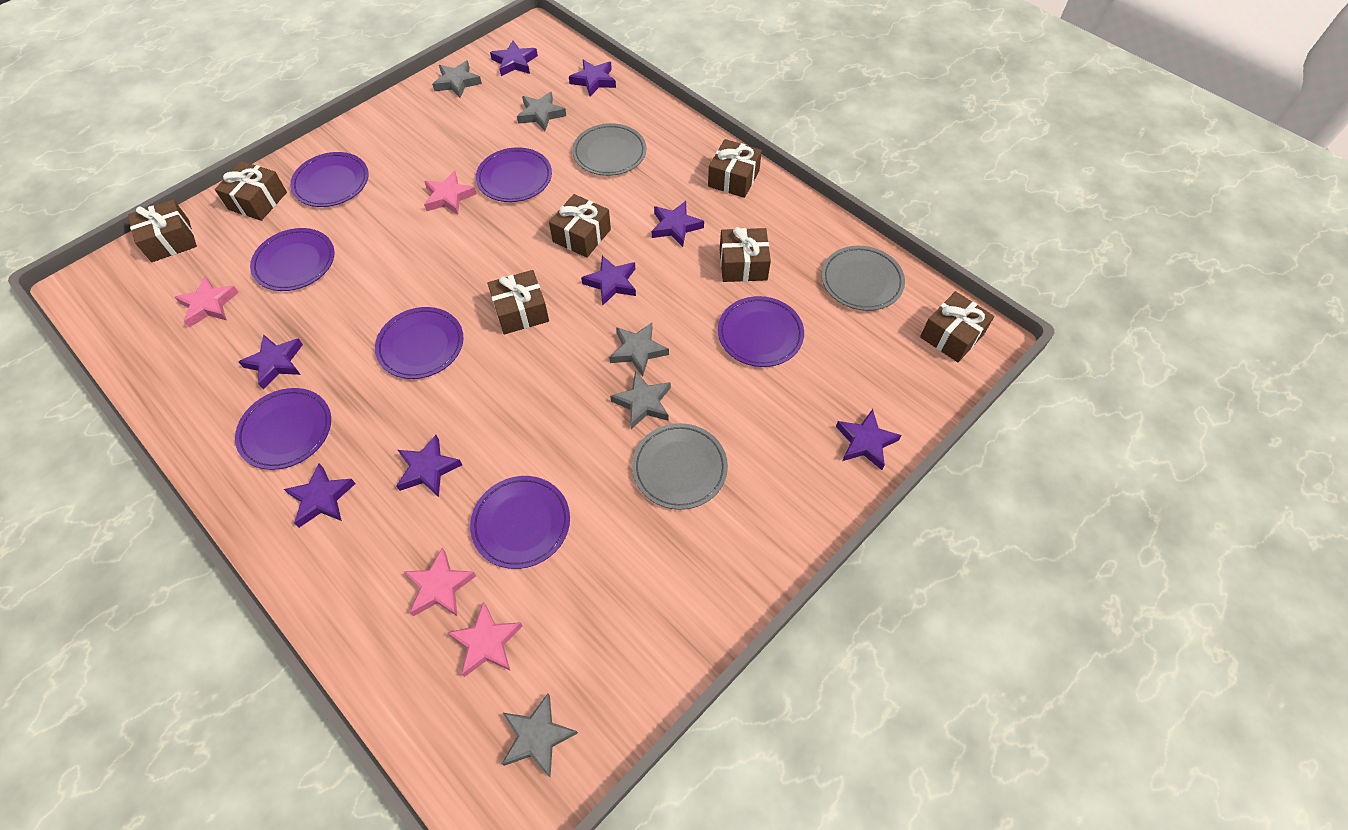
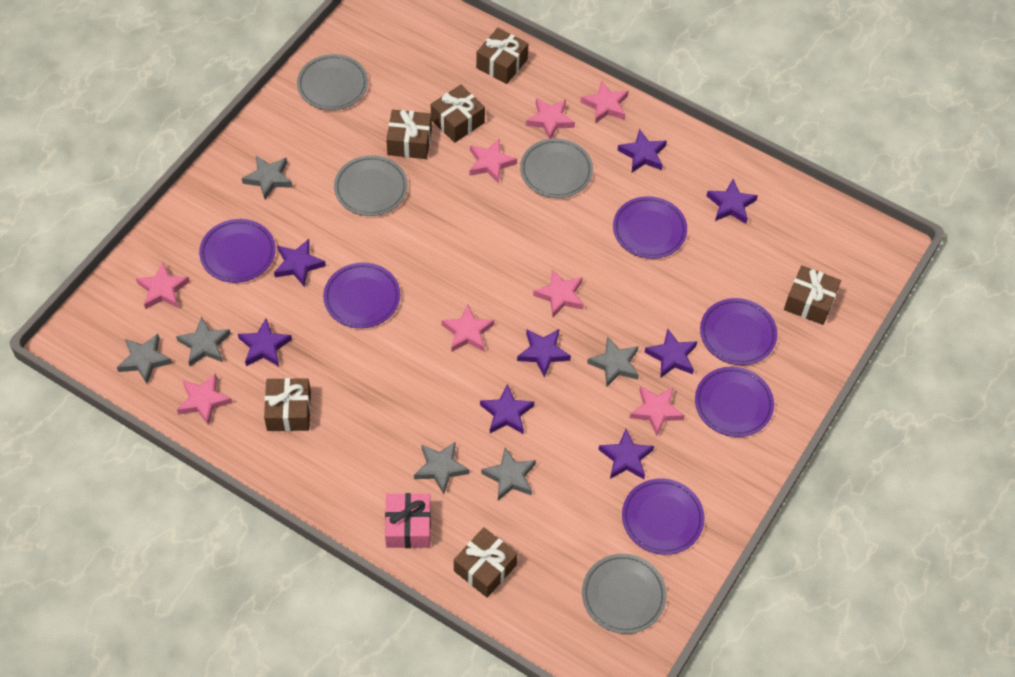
brown gift: 7 -> 6
grey plate: 3 -> 4
grey star: 5 -> 6
pink gift: 0 -> 1
pink star: 4 -> 8
purple plate: 7 -> 6

